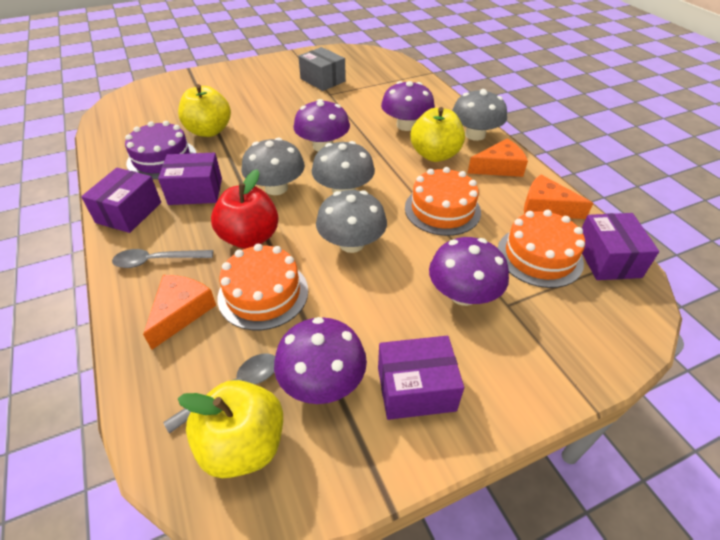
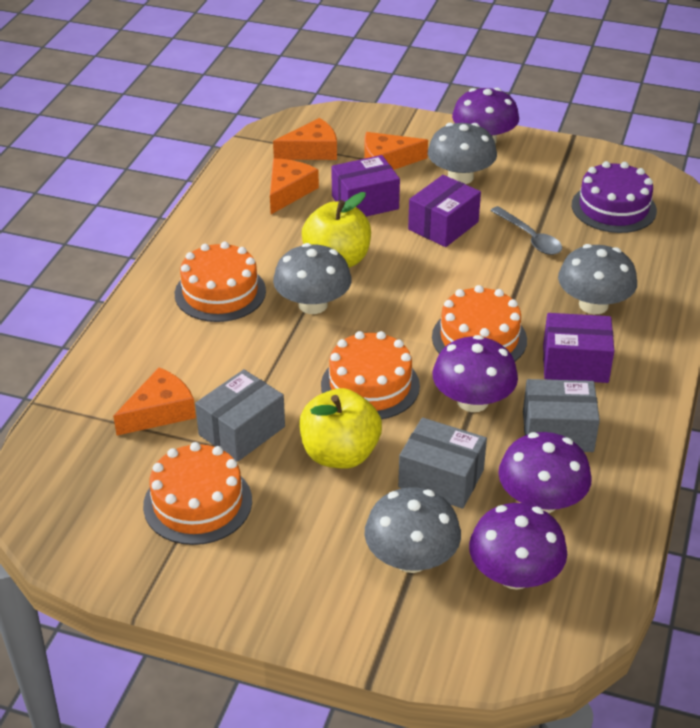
grey box: 1 -> 3
grey spoon: 2 -> 1
orange cake: 3 -> 4
orange cheese: 3 -> 4
purple box: 4 -> 3
red apple: 1 -> 0
yellow apple: 3 -> 2

